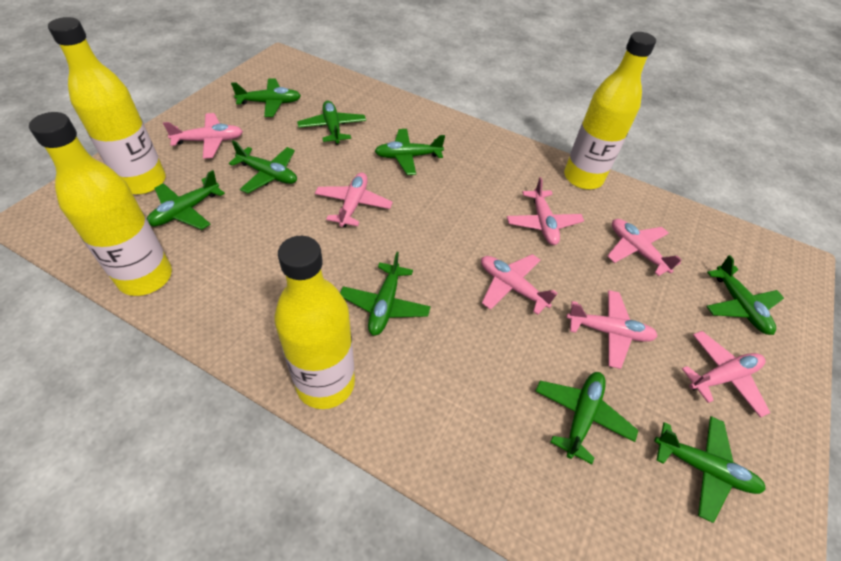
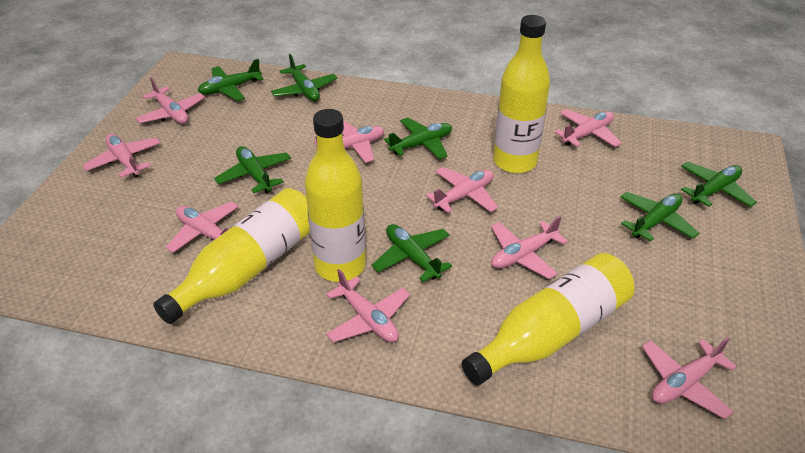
green plane: 9 -> 7
pink plane: 7 -> 9

